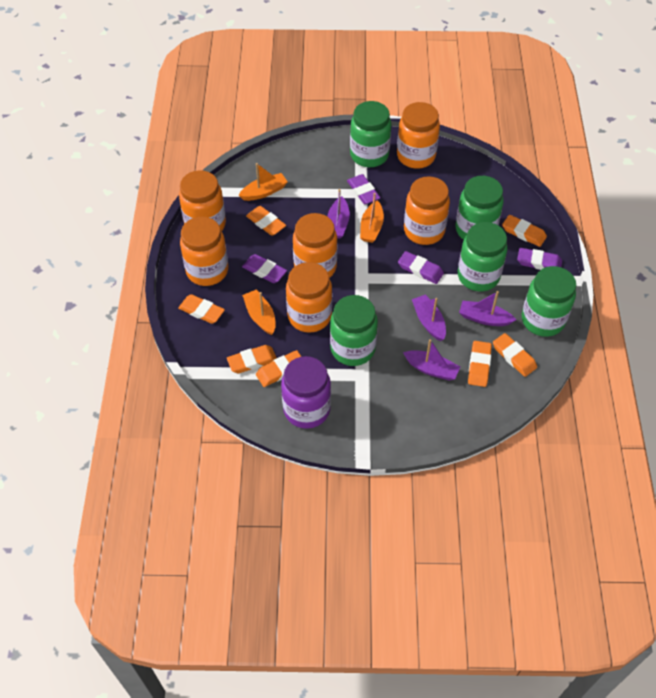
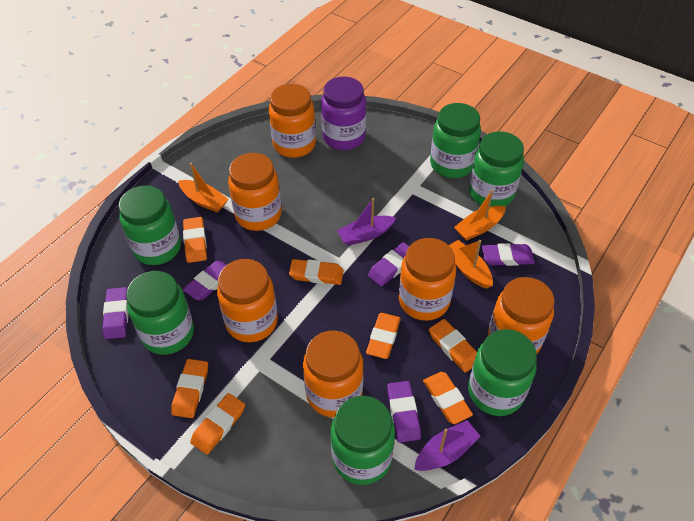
green jar: 5 -> 6
purple boat: 4 -> 2
purple eraser: 4 -> 5

